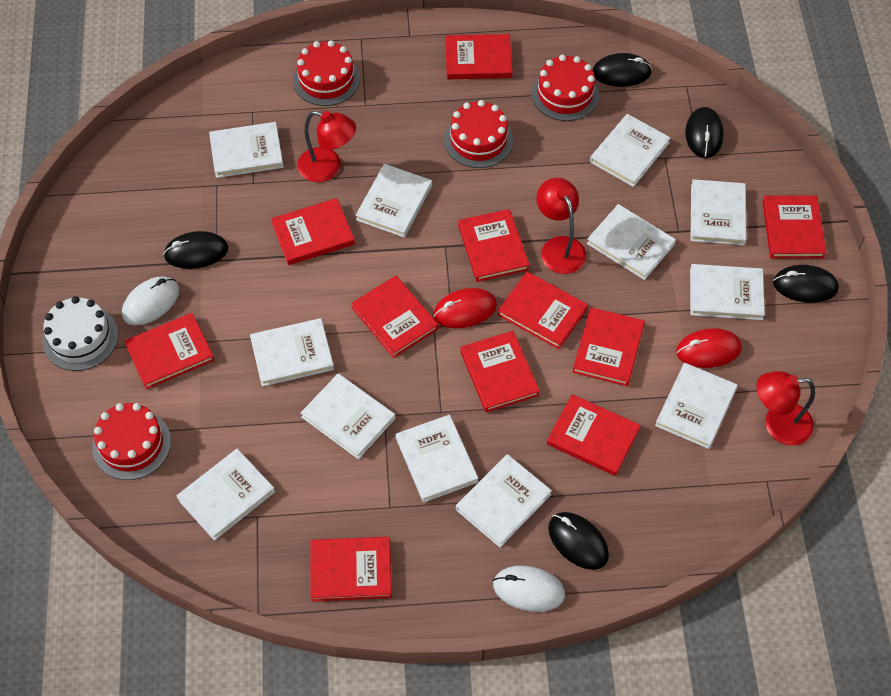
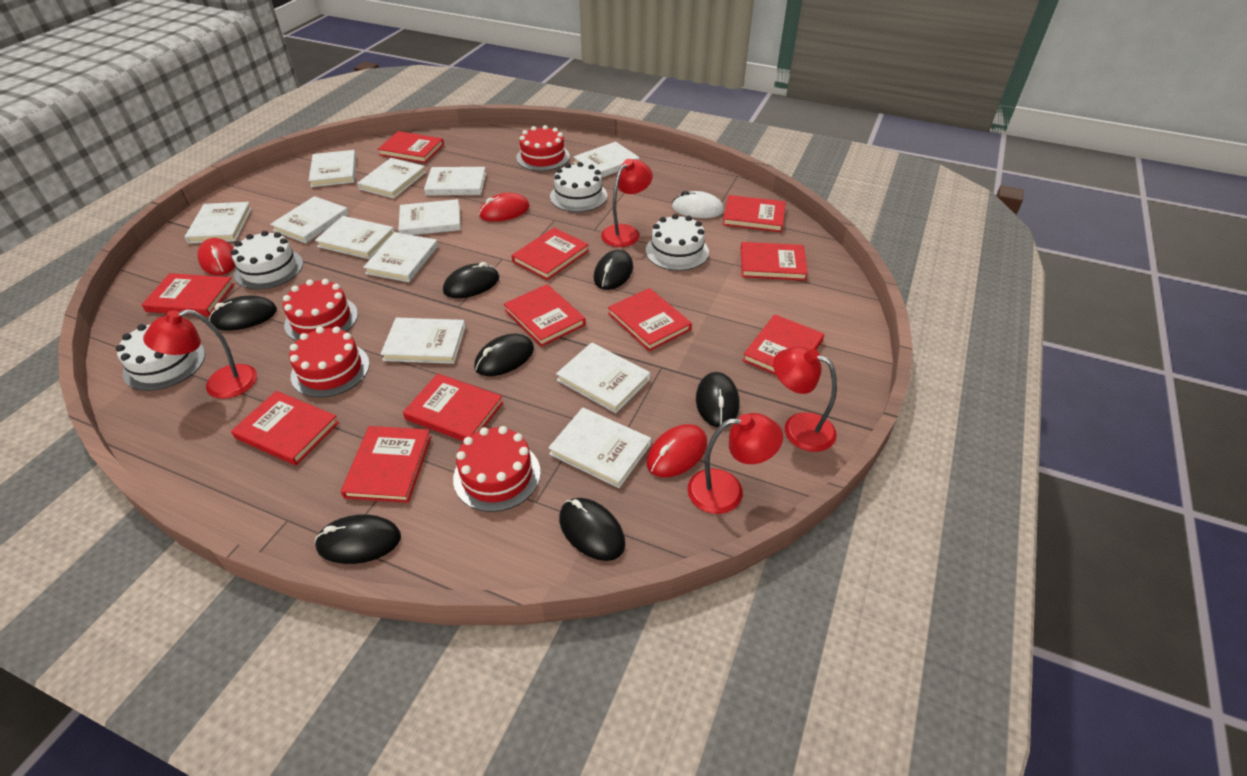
black mouse: 5 -> 7
red lamp: 3 -> 4
red mouse: 2 -> 3
white cake: 1 -> 4
white mouse: 2 -> 1

